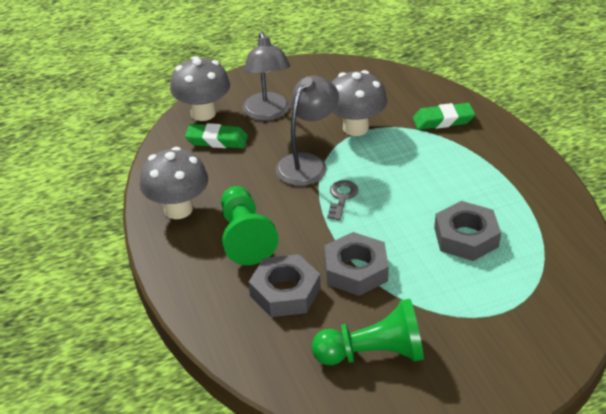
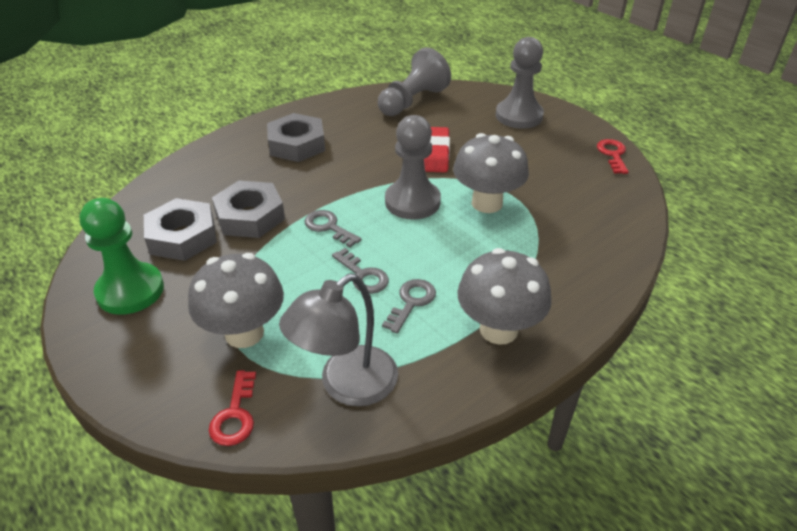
green eraser: 2 -> 0
green pawn: 2 -> 1
grey key: 1 -> 3
grey lamp: 2 -> 1
grey pawn: 0 -> 3
red eraser: 0 -> 1
red key: 0 -> 2

